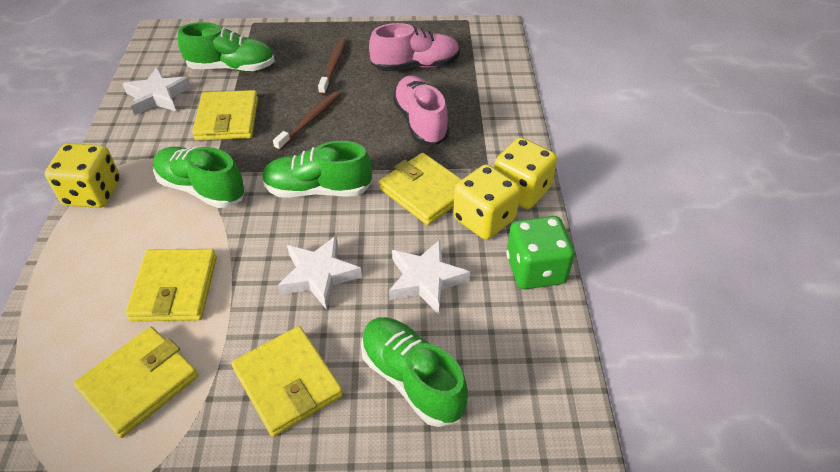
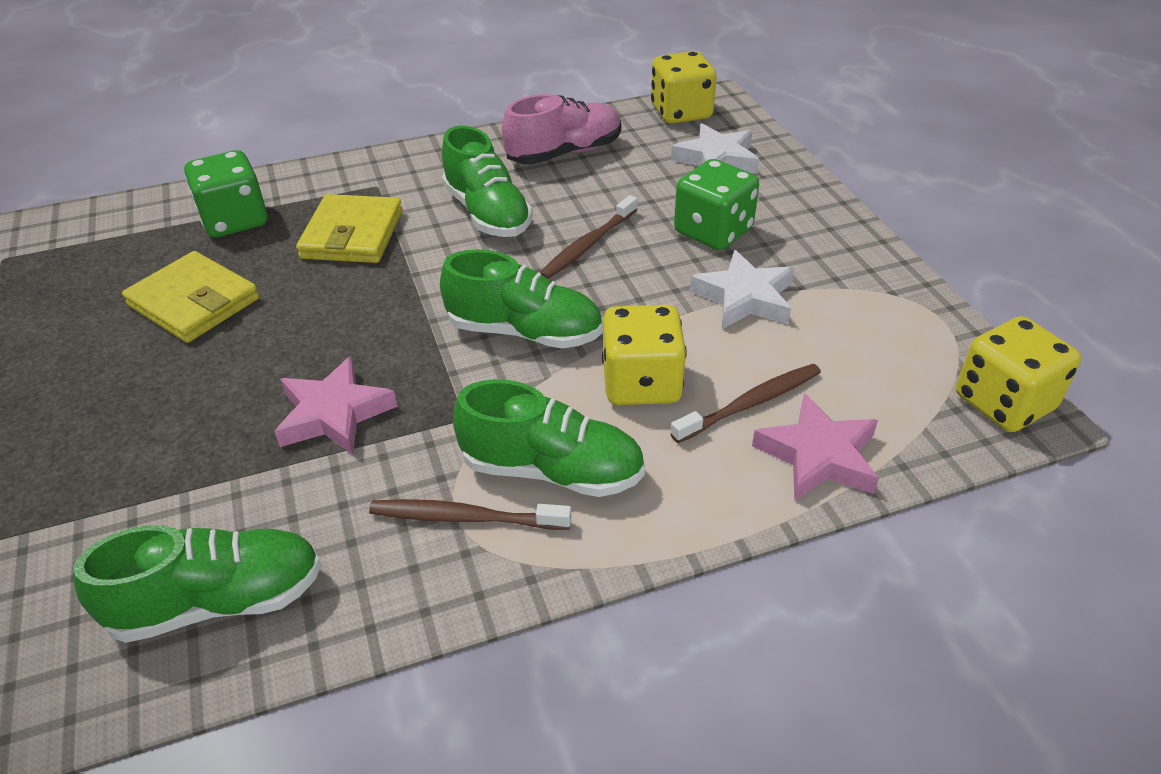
brown toothbrush: 2 -> 3
green dice: 1 -> 2
pink shoe: 2 -> 1
pink star: 0 -> 2
white star: 3 -> 2
yellow wallet: 5 -> 2

